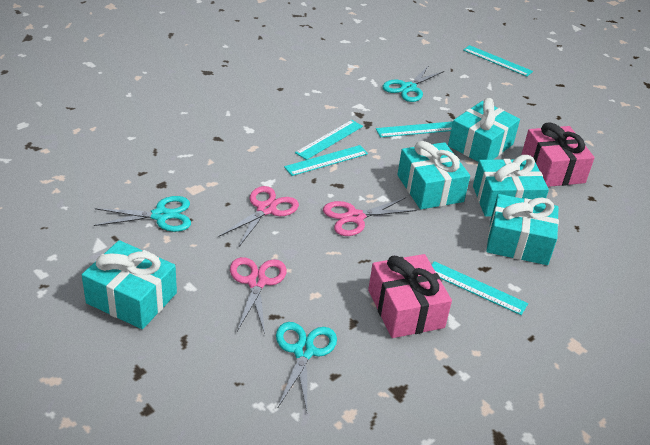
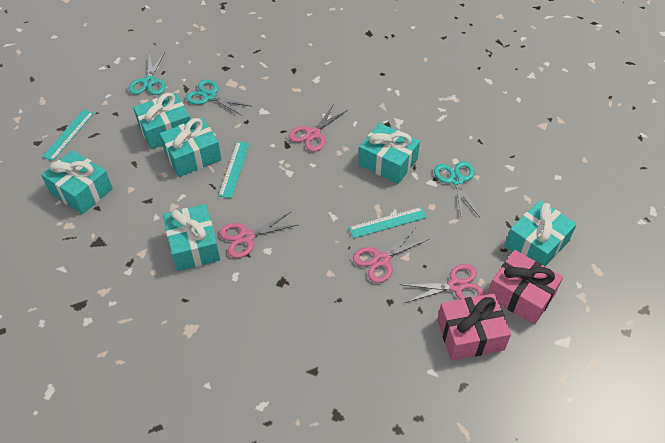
pink scissors: 3 -> 4
turquoise gift: 5 -> 6
turquoise ruler: 5 -> 3

